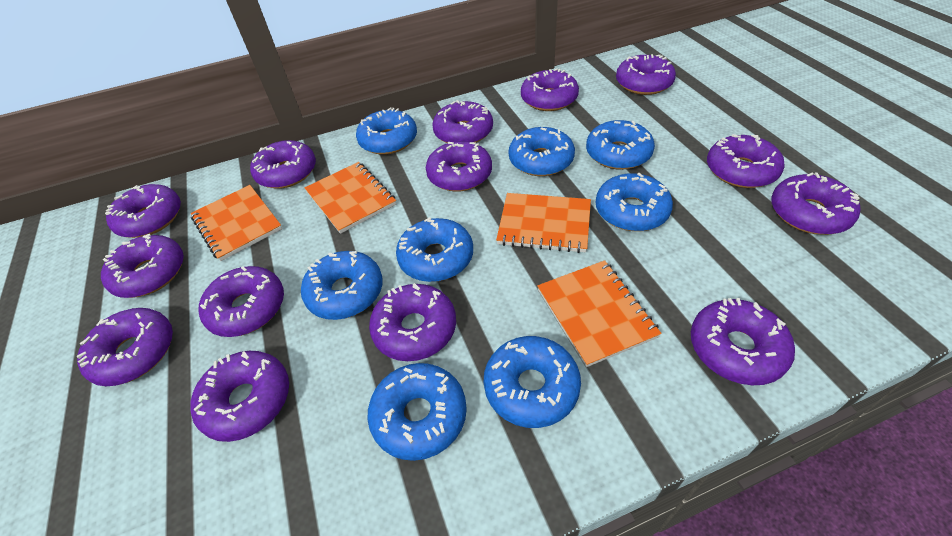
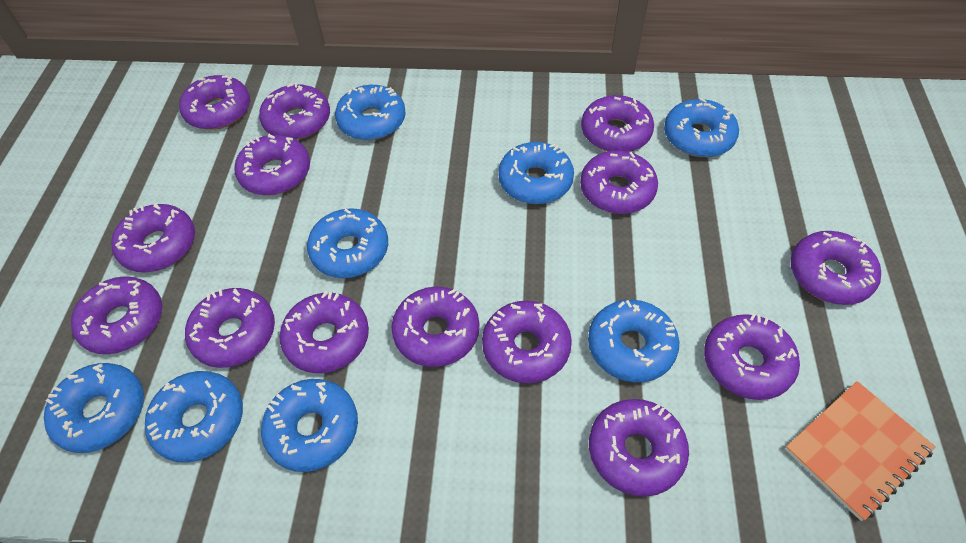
orange notebook: 4 -> 1

